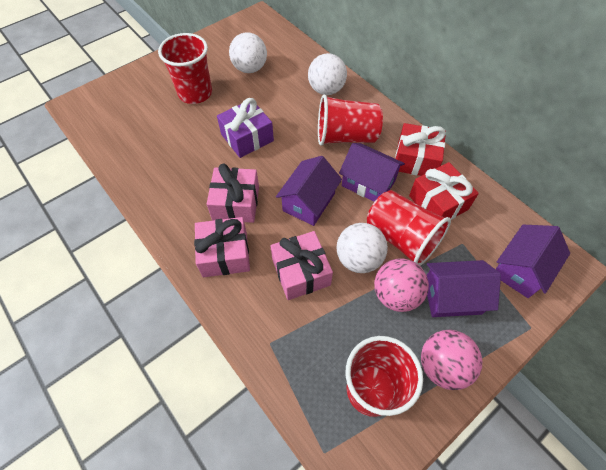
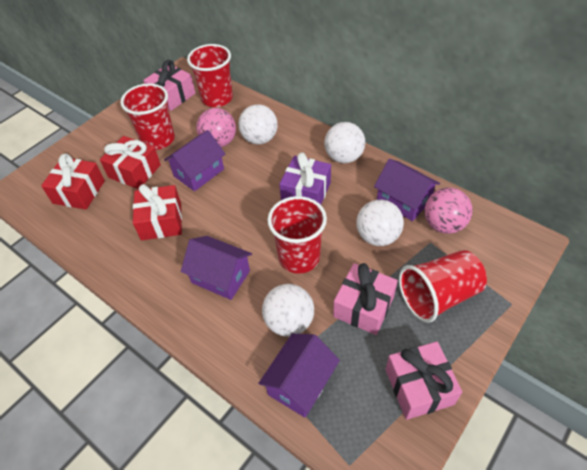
red gift: 2 -> 3
white ball: 3 -> 4

